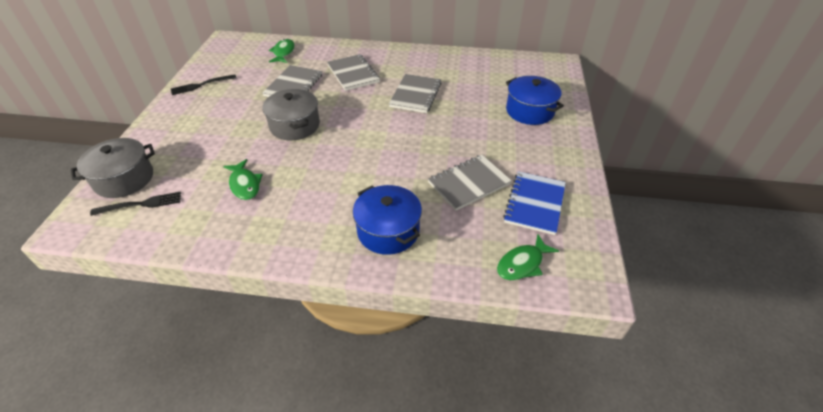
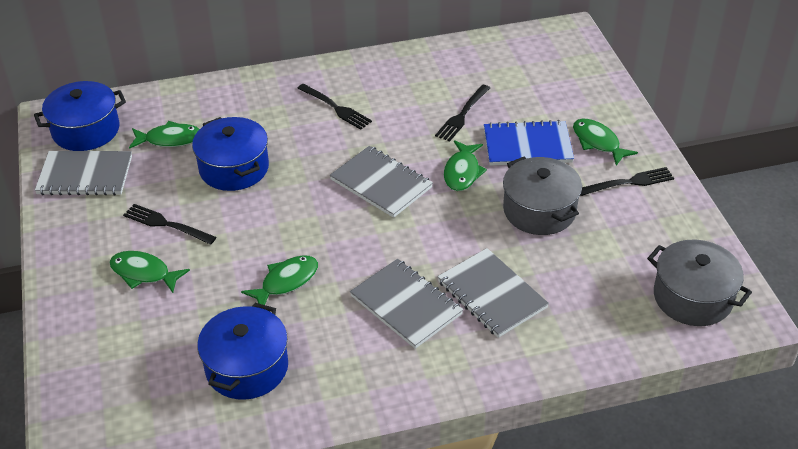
black fork: 2 -> 4
blue pot: 2 -> 3
green fish: 3 -> 5

